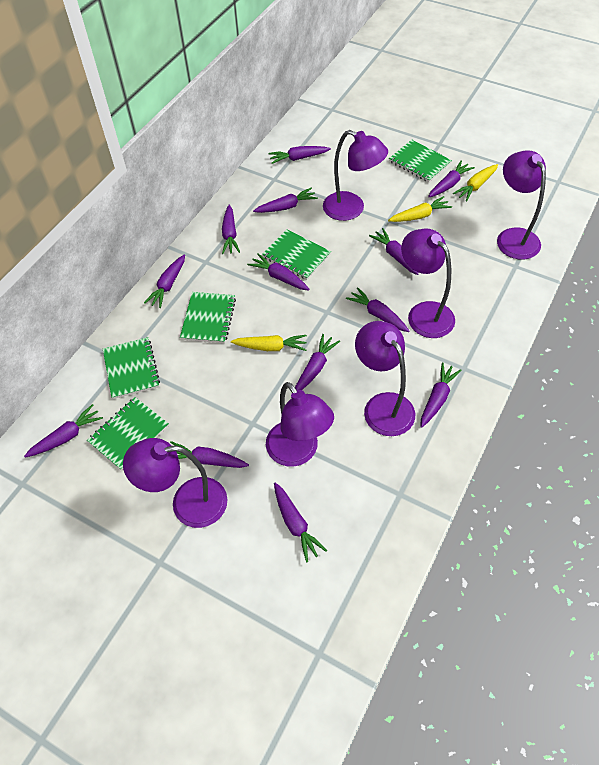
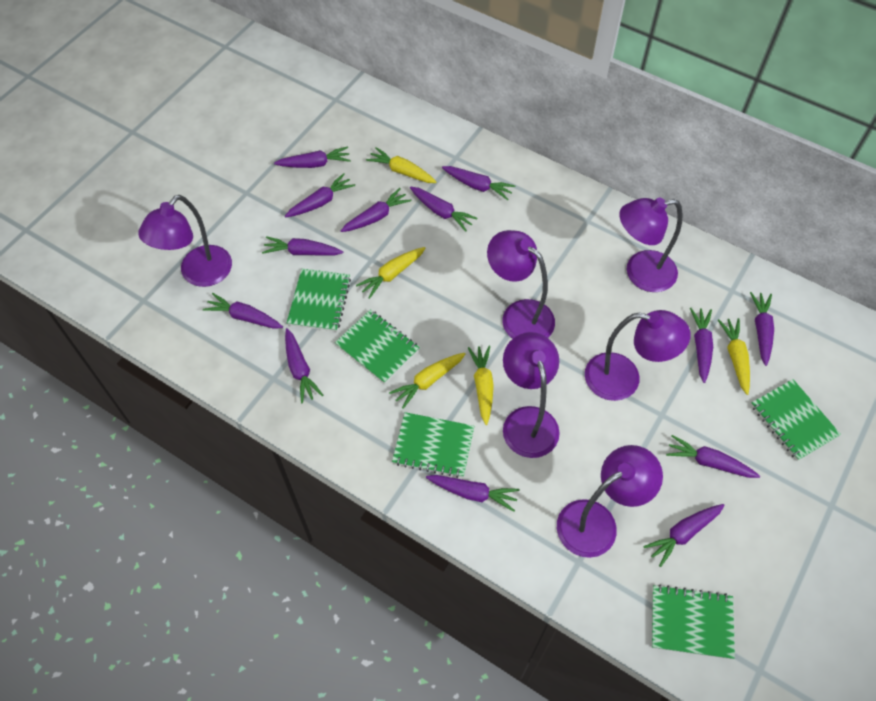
yellow carrot: 3 -> 5

